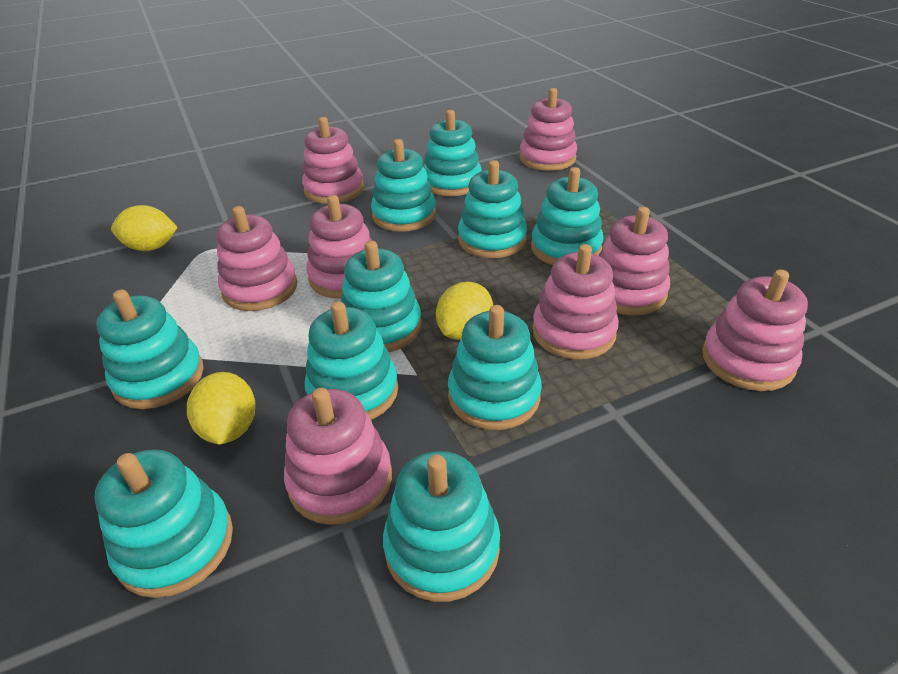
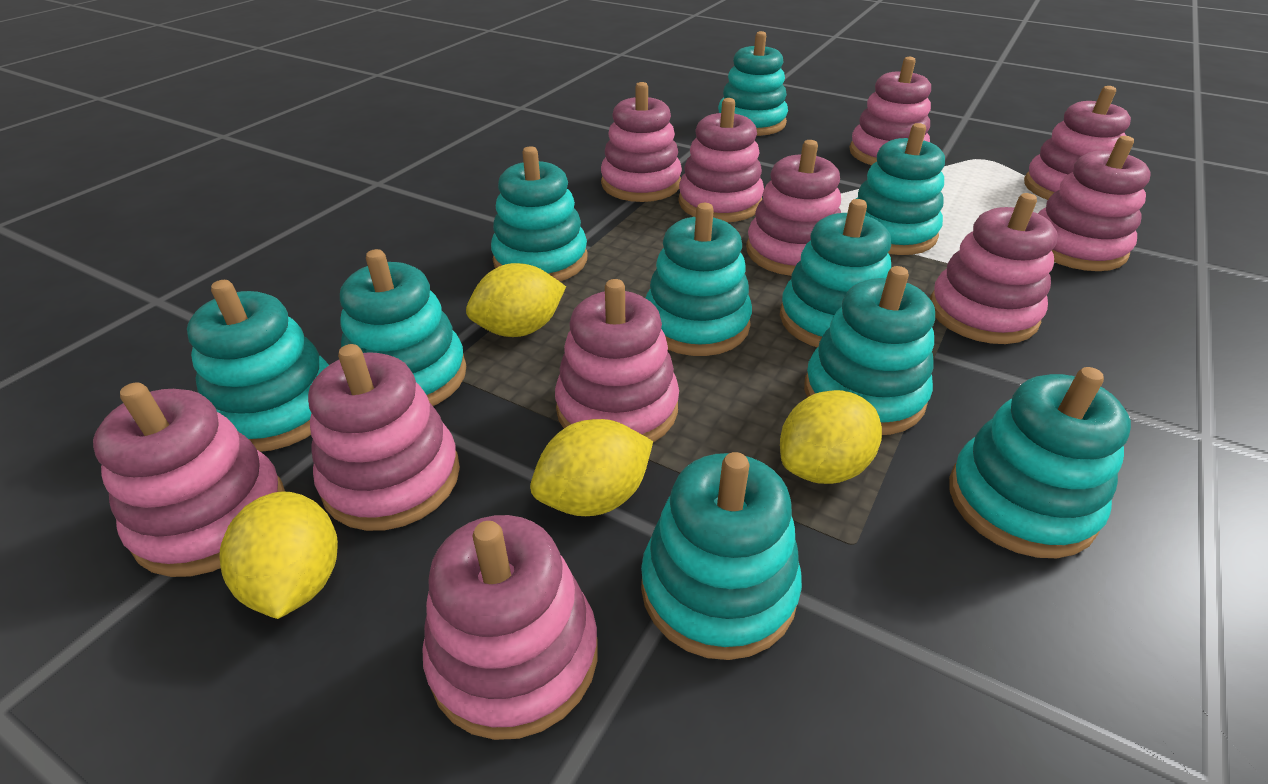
pink stacking toy: 8 -> 11
yellow lemon: 3 -> 4

